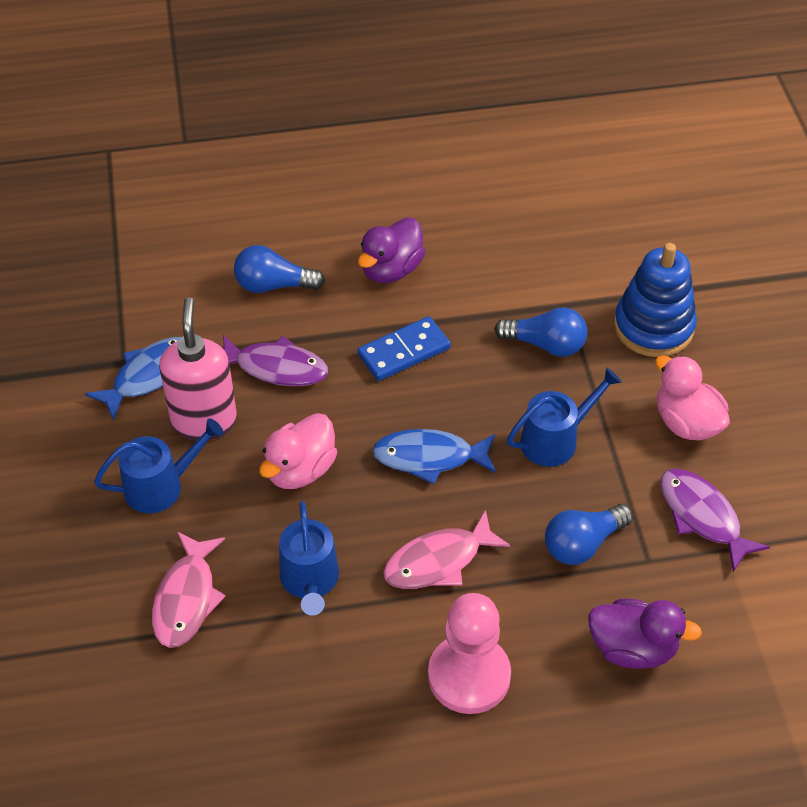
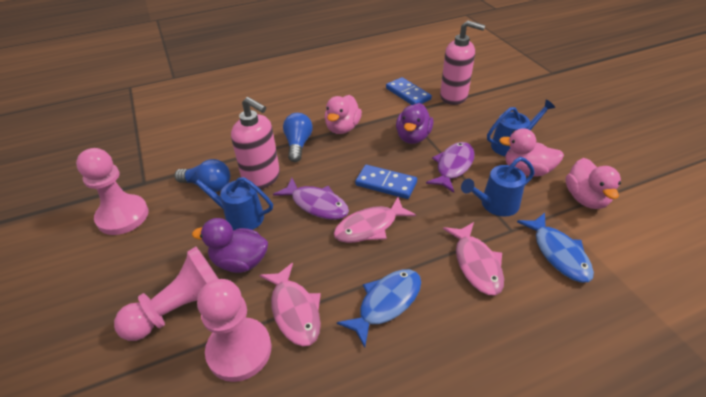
blue domino: 1 -> 2
blue light bulb: 3 -> 2
blue stacking toy: 1 -> 0
pink duck: 2 -> 3
pink fish: 2 -> 3
pink pawn: 1 -> 3
pink soap dispenser: 1 -> 2

